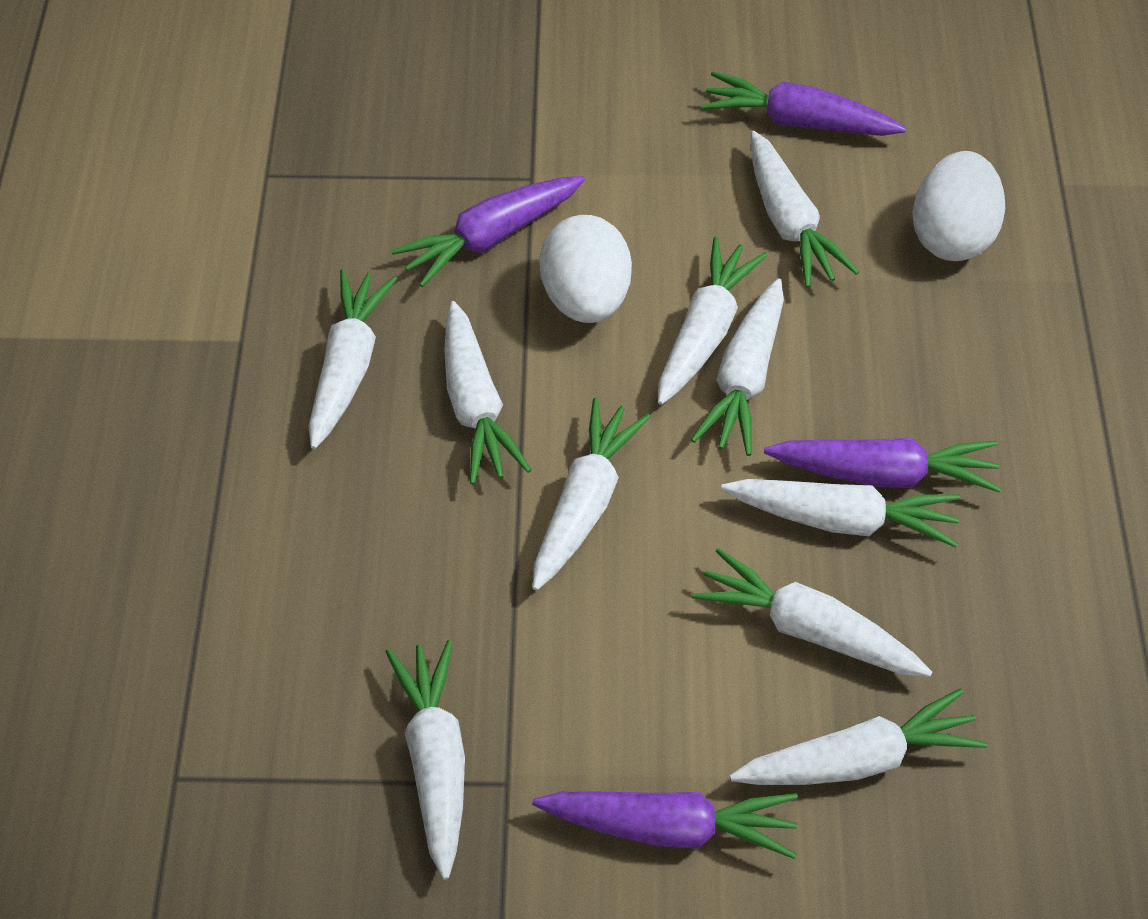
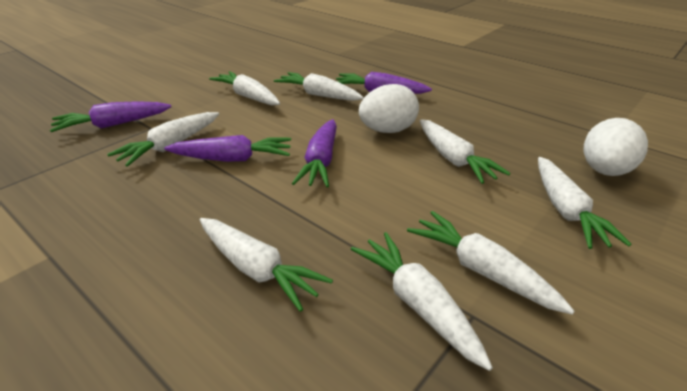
white carrot: 10 -> 8

